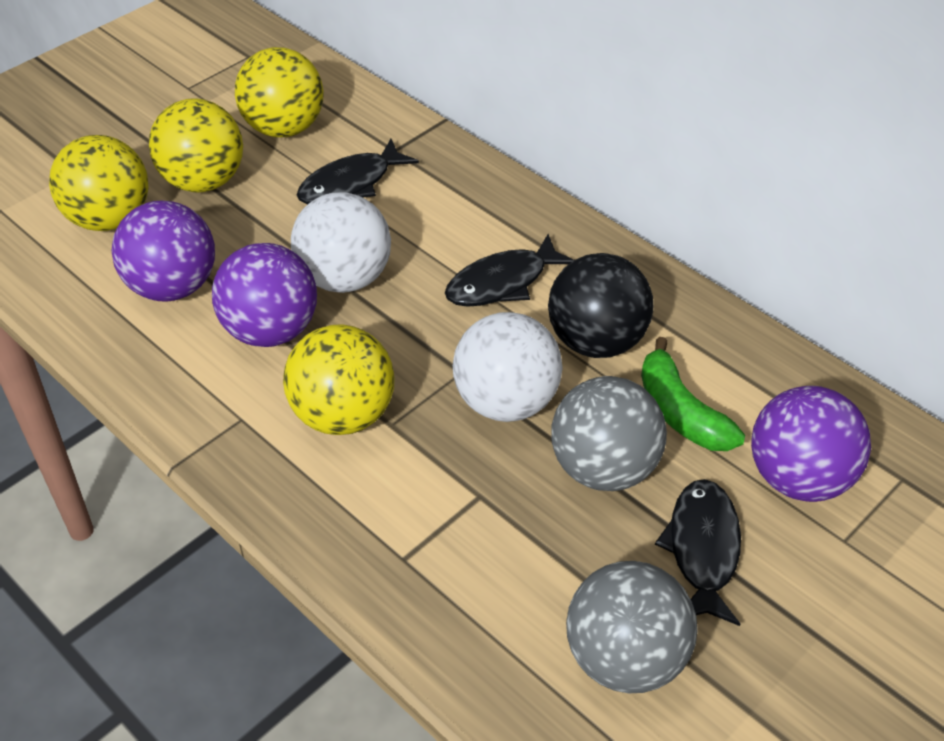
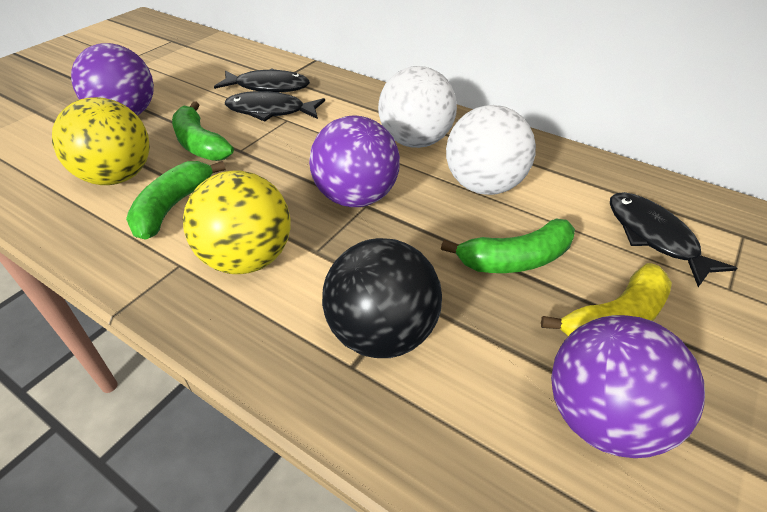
green banana: 1 -> 3
grey ball: 2 -> 0
yellow ball: 4 -> 2
yellow banana: 0 -> 1

